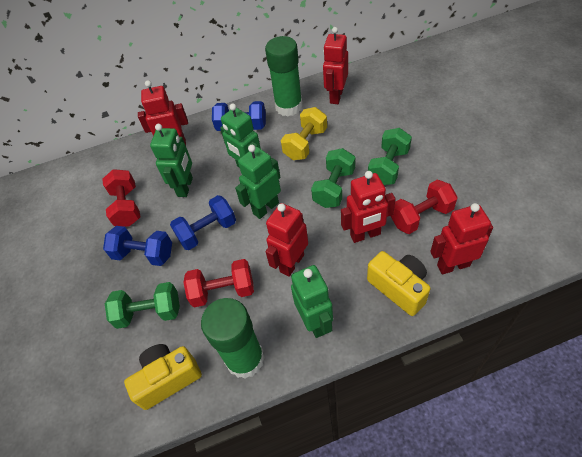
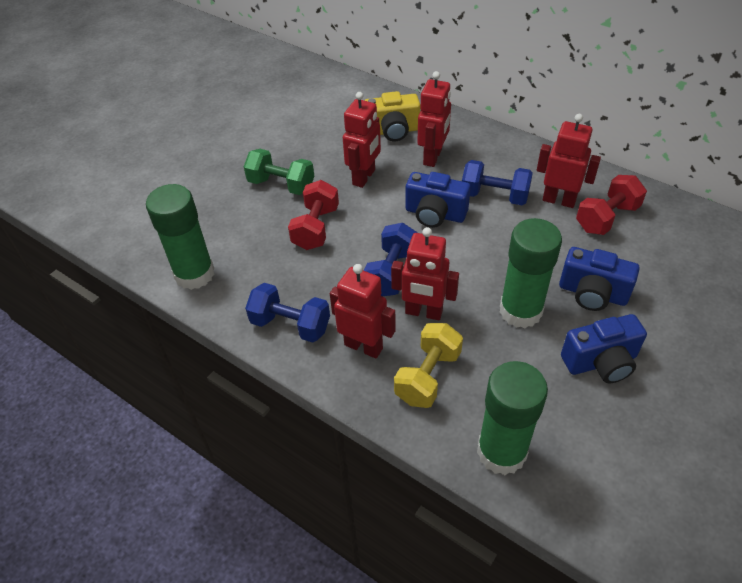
blue camera: 0 -> 3
green dumbbell: 3 -> 1
green glue stick: 2 -> 3
green robot: 4 -> 0
red dumbbell: 3 -> 2
yellow camera: 2 -> 1

